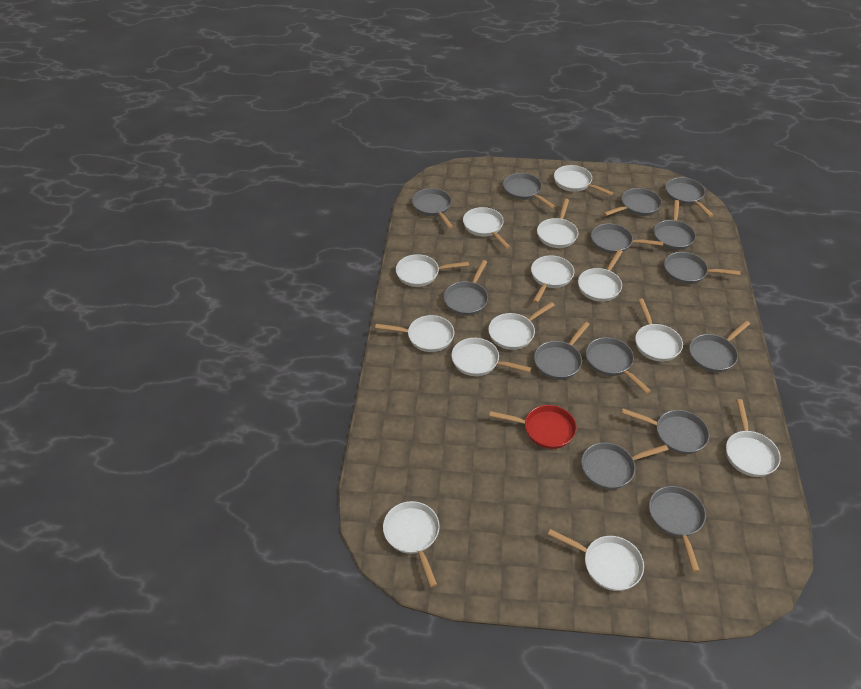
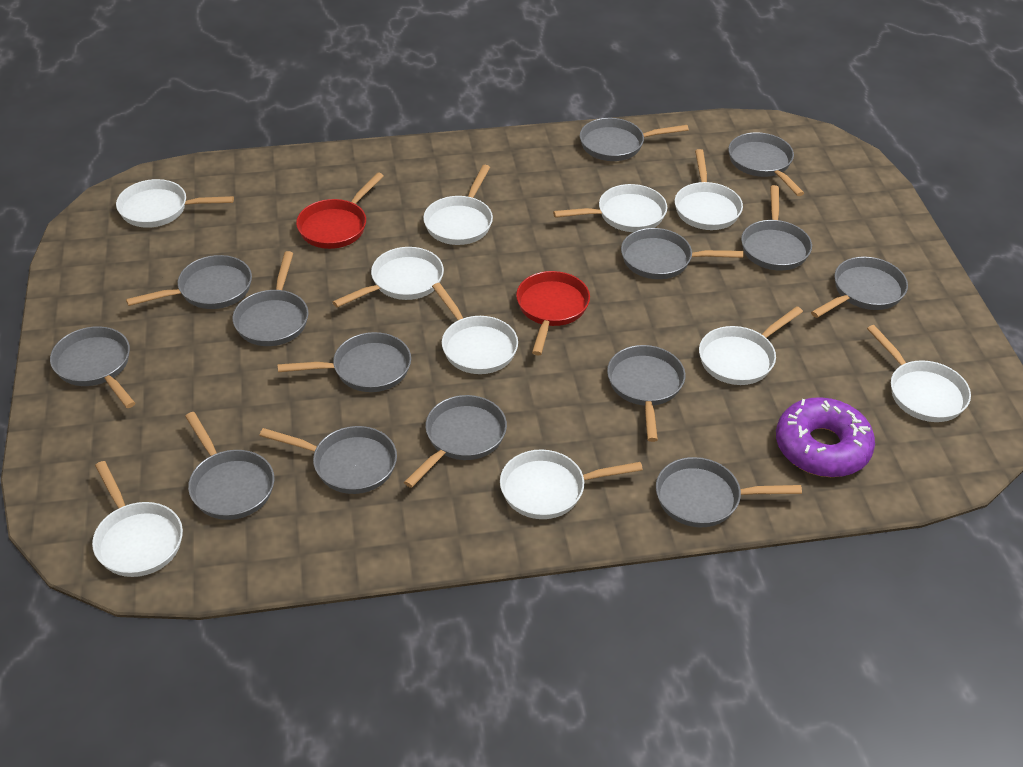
purple donut: 0 -> 1
red pan: 1 -> 2
white pan: 13 -> 10

